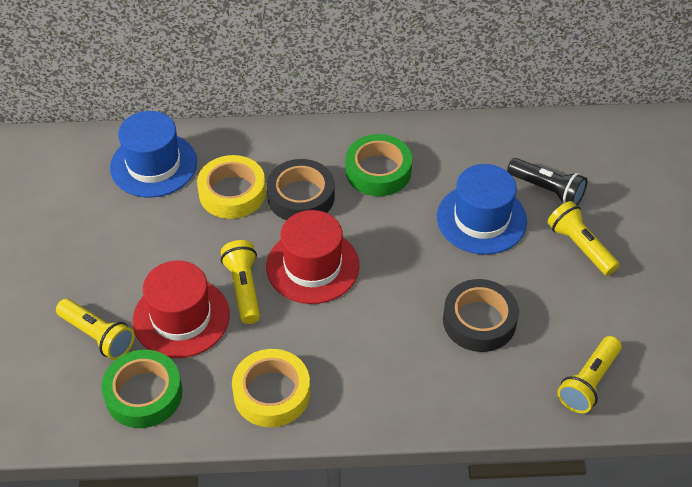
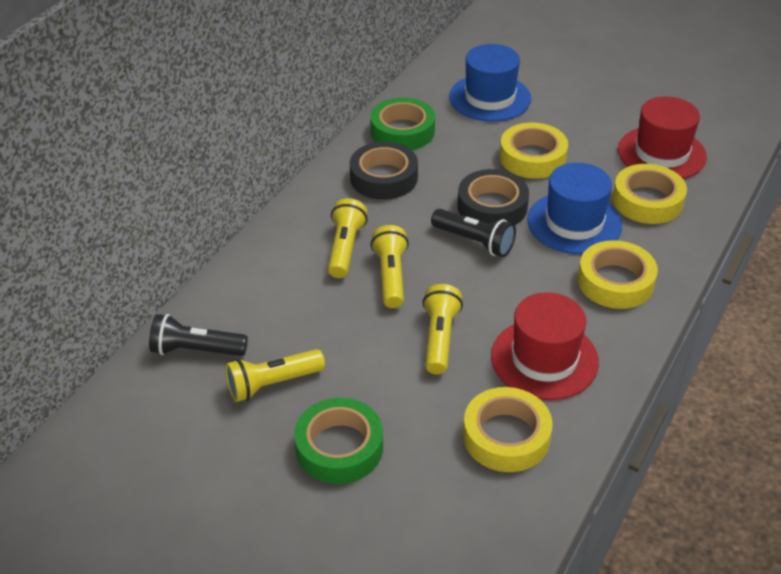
black flashlight: 1 -> 2
yellow tape: 2 -> 4

